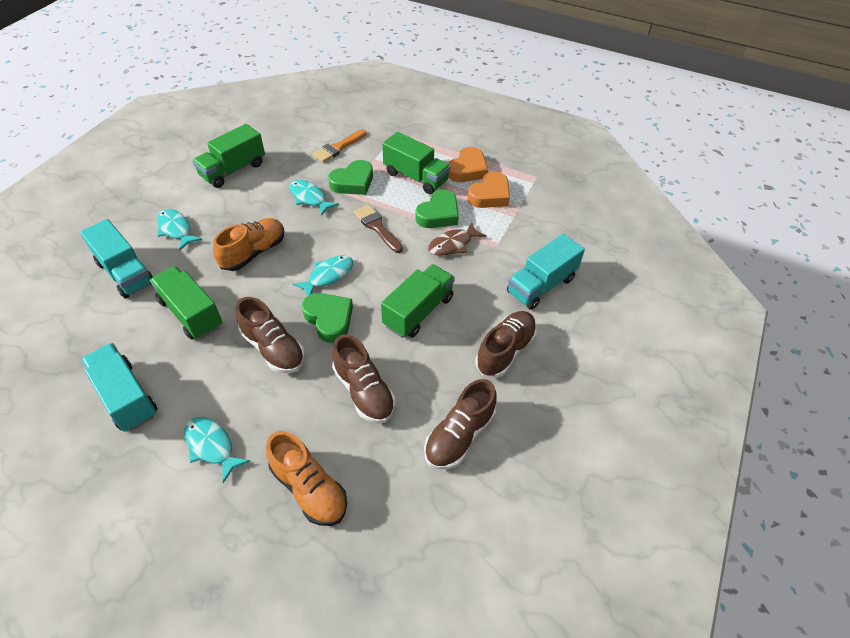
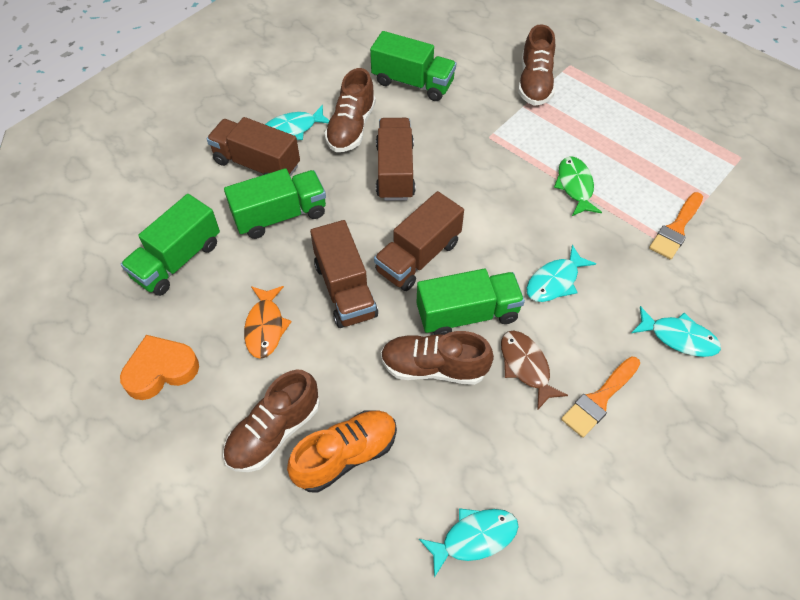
brown brush: 1 -> 0
brown truck: 0 -> 4
green fish: 0 -> 1
green heart: 3 -> 0
orange brush: 1 -> 2
orange fish: 0 -> 1
orange heart: 2 -> 1
orange shoe: 2 -> 1
turquoise truck: 3 -> 0

